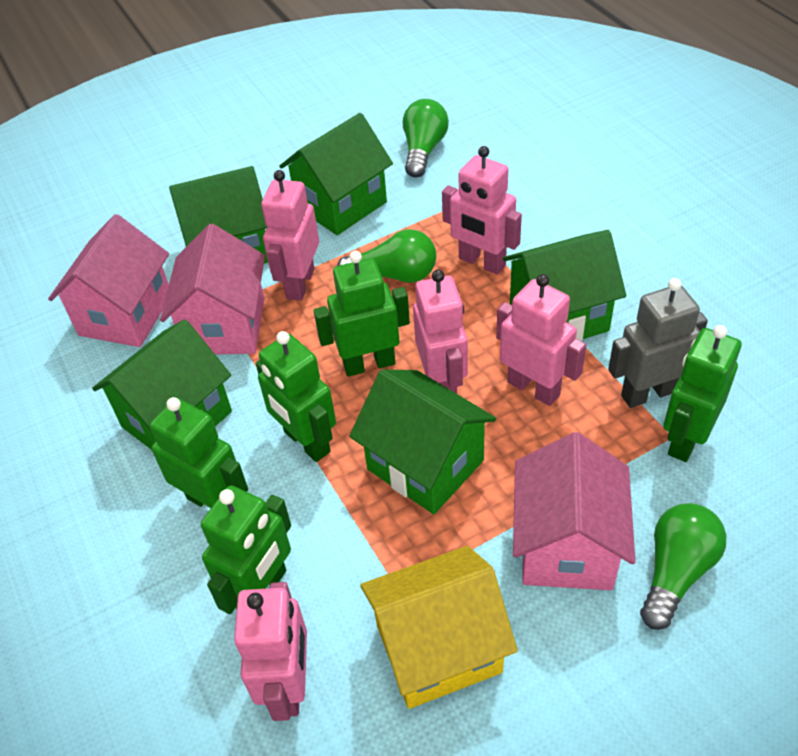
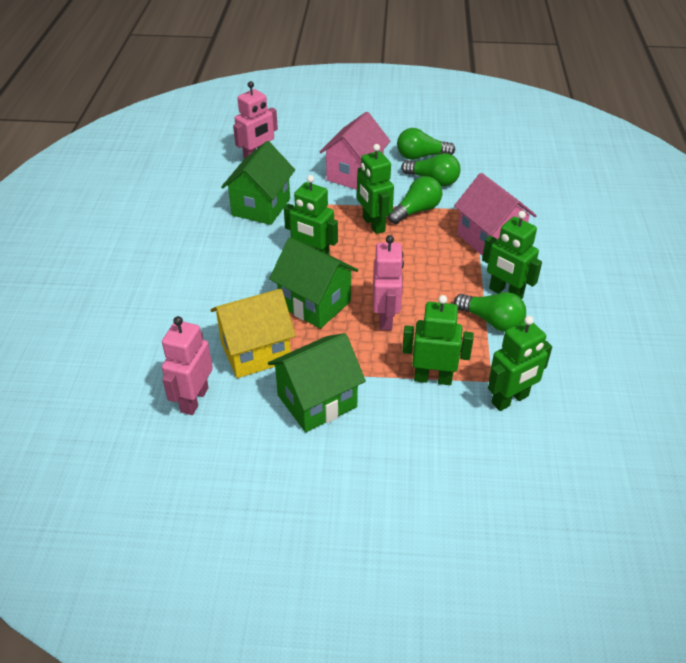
green house: 5 -> 3
green light bulb: 3 -> 4
grey robot: 1 -> 0
pink house: 3 -> 2
pink robot: 5 -> 3

